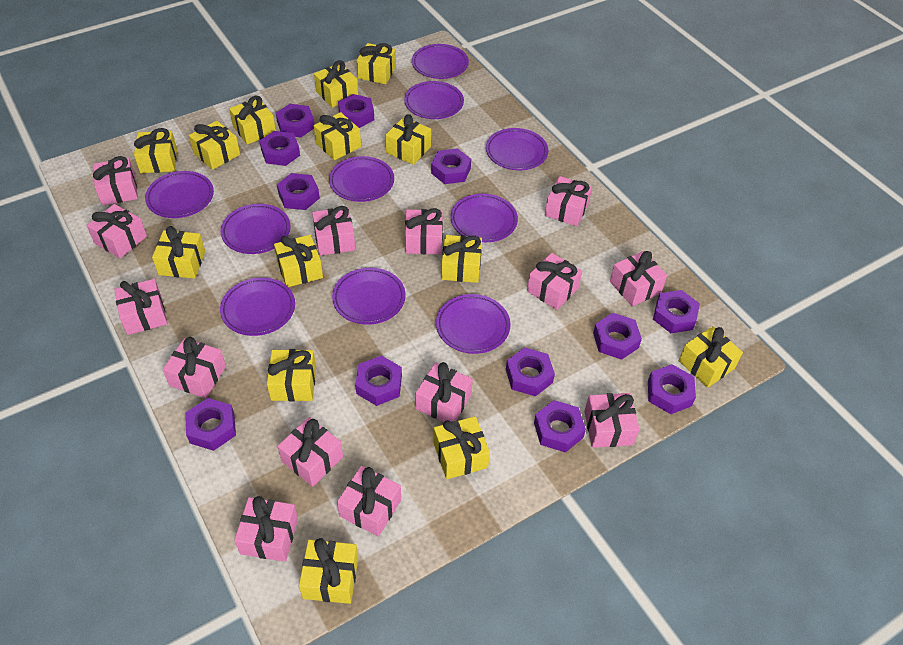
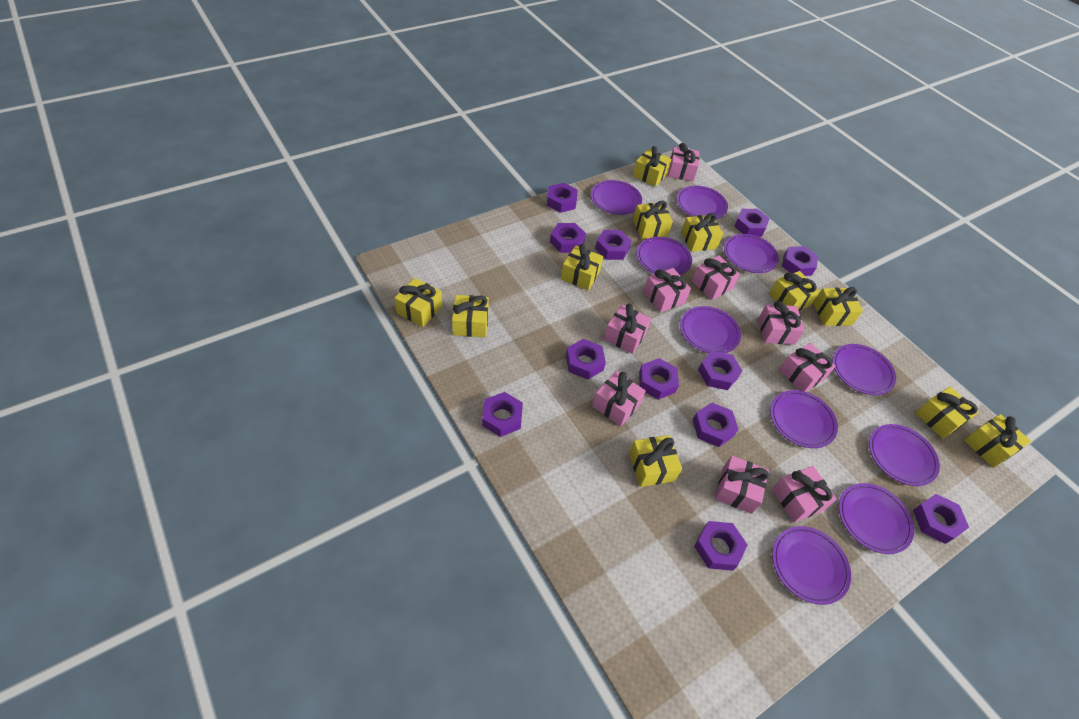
pink gift: 14 -> 9
yellow gift: 14 -> 11

